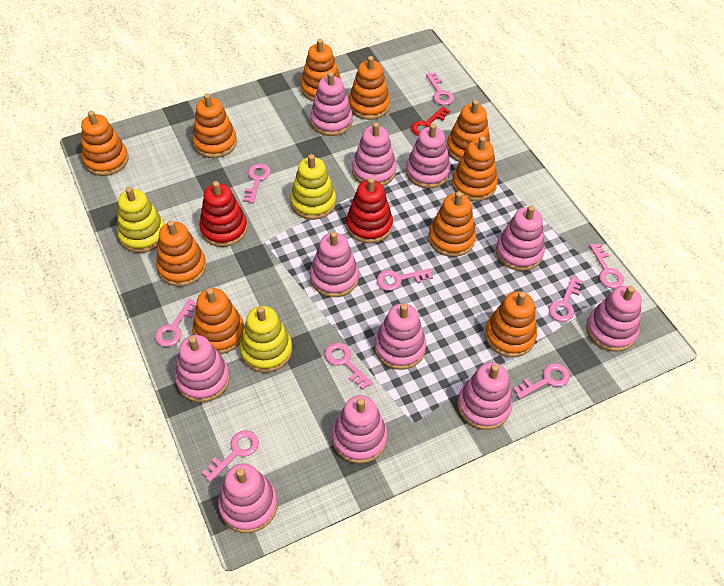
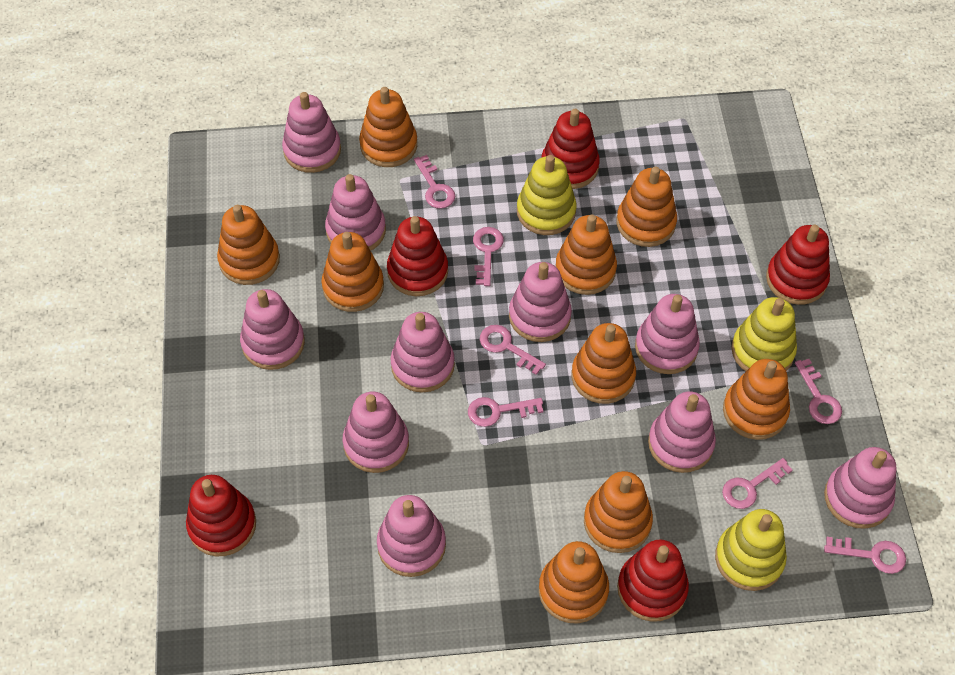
orange stacking toy: 10 -> 9
pink key: 9 -> 7
pink stacking toy: 11 -> 10
red key: 1 -> 0
red stacking toy: 2 -> 5

